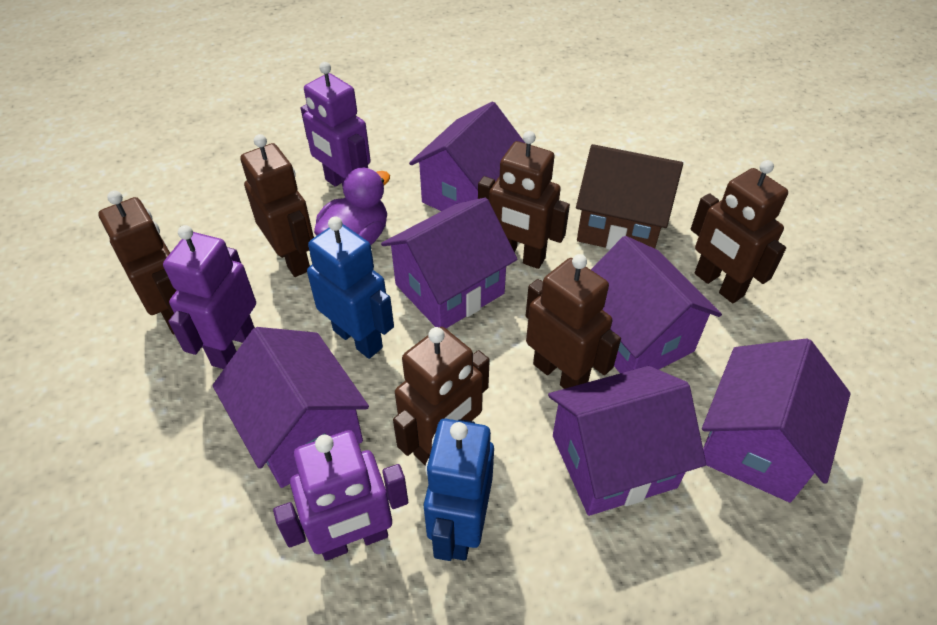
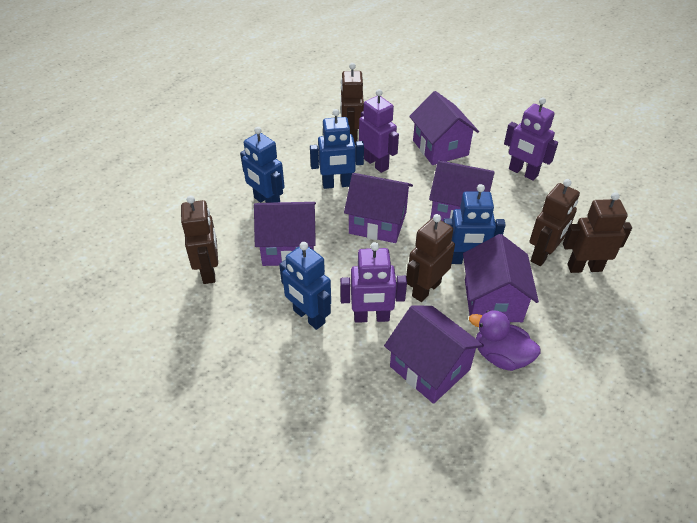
blue robot: 2 -> 4
brown house: 1 -> 0
brown robot: 6 -> 5

